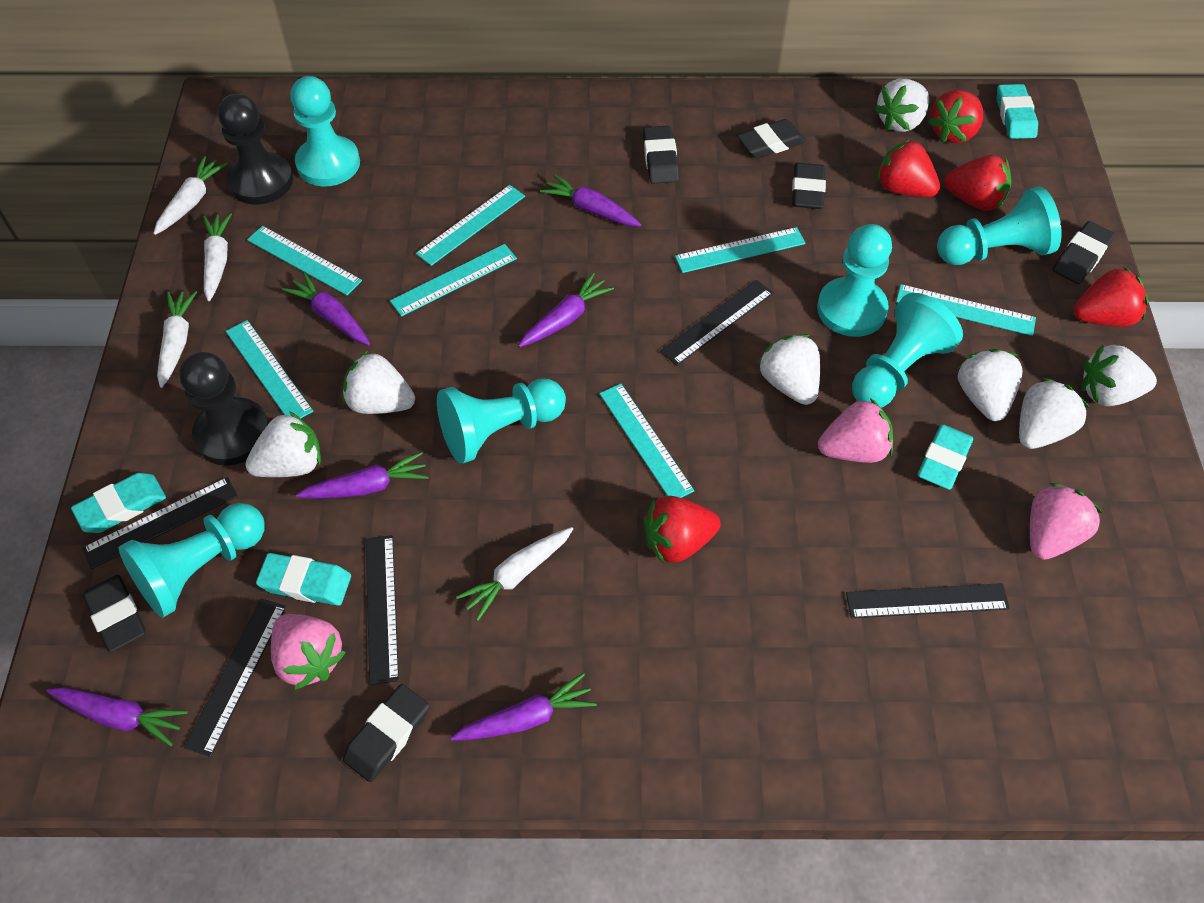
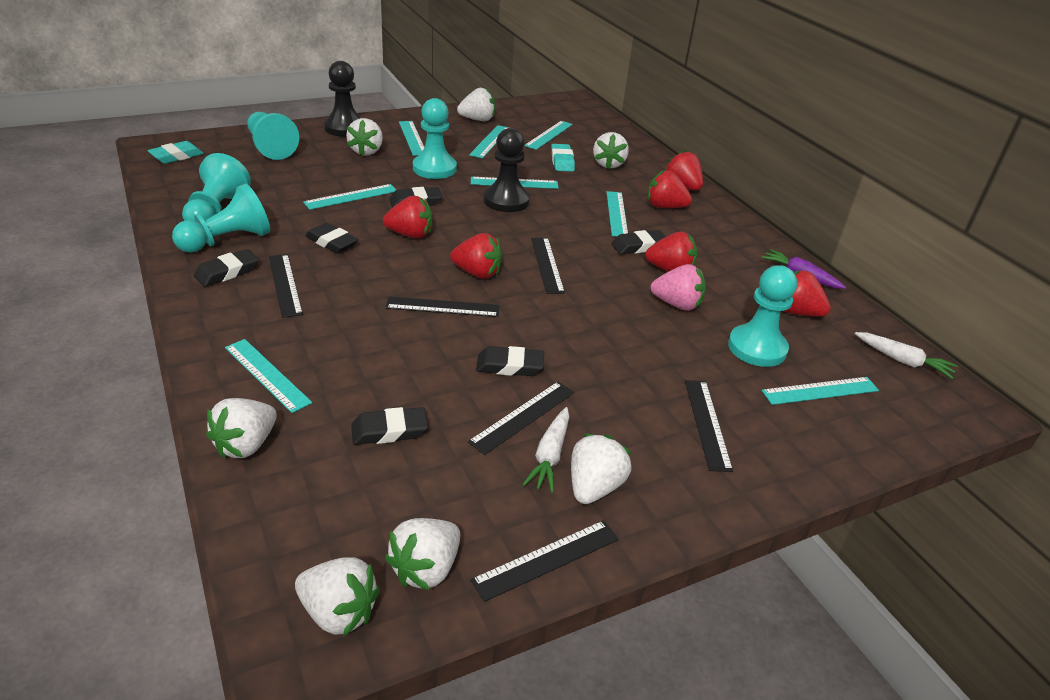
black ruler: 5 -> 6
pink strawberry: 3 -> 1
purple carrot: 6 -> 1
red strawberry: 5 -> 6
turquoise eraser: 4 -> 2
turquoise pawn: 6 -> 5
turquoise ruler: 7 -> 8
white carrot: 4 -> 2

